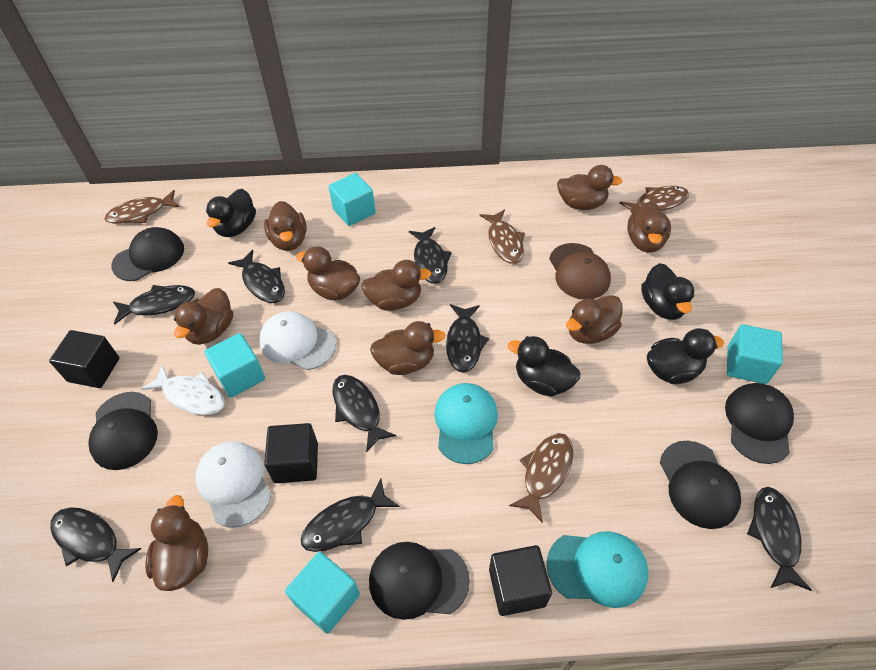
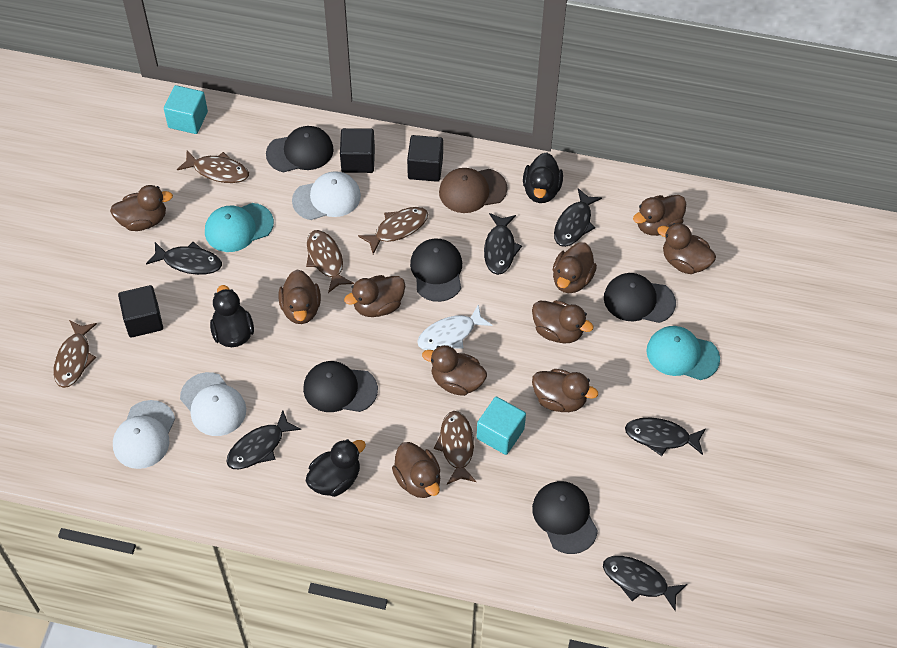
black duck: 4 -> 3
black fish: 8 -> 6
brown duck: 9 -> 10
brown fish: 4 -> 5
turquoise cube: 4 -> 2
white cap: 2 -> 3

